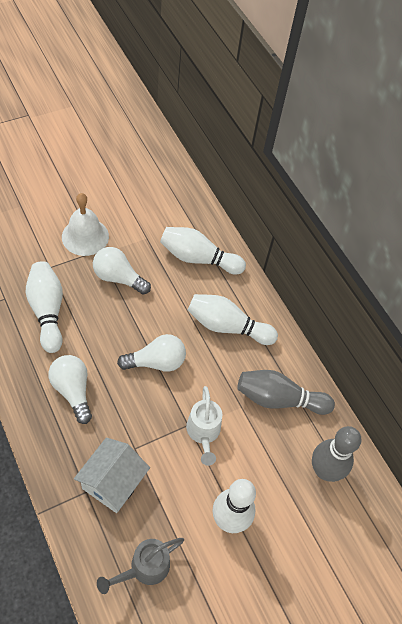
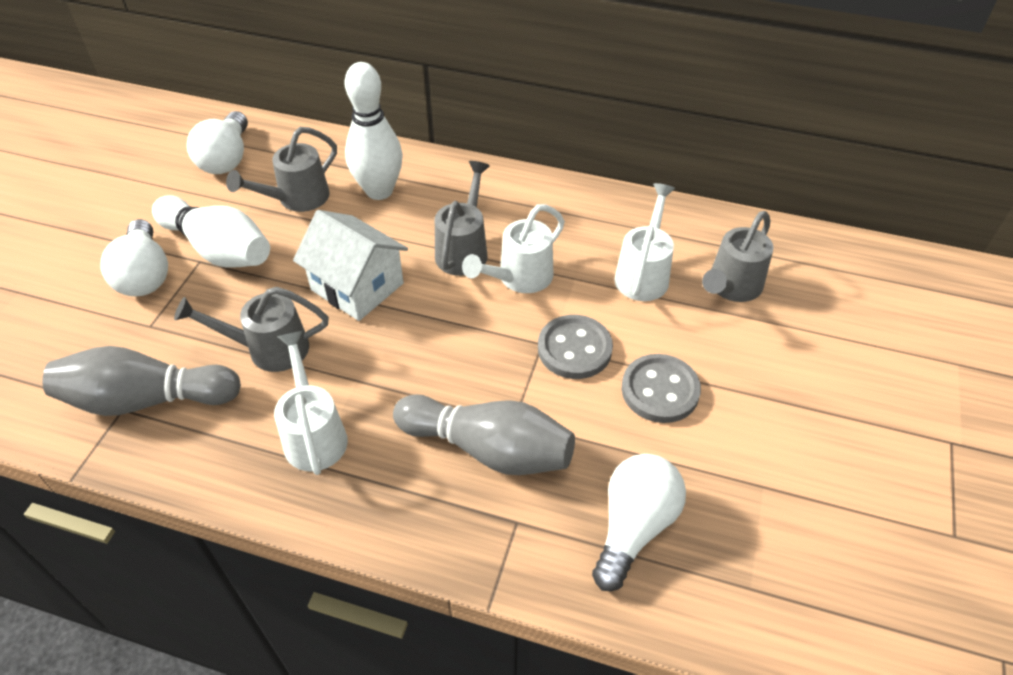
grey button: 0 -> 2
grey watering can: 1 -> 4
white bell: 1 -> 0
white bowling pin: 4 -> 2
white watering can: 1 -> 3

